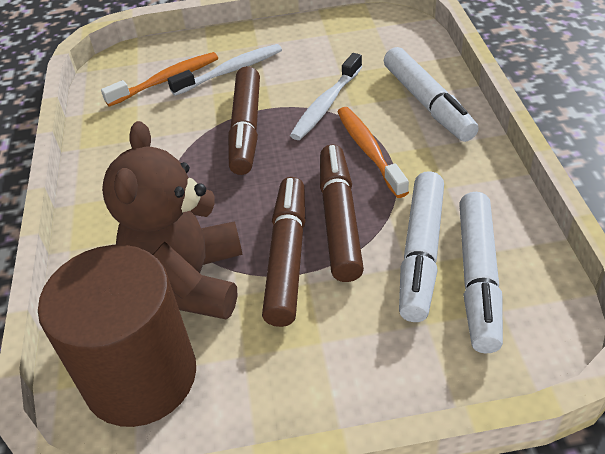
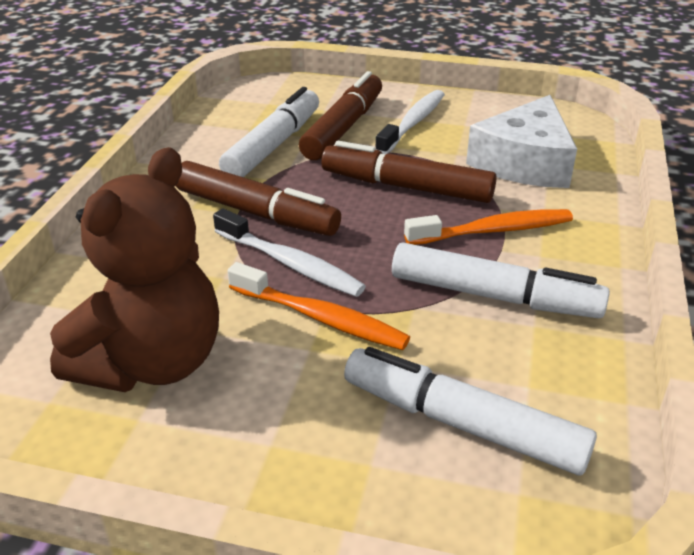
brown cylinder: 1 -> 0
white cheese: 0 -> 1

